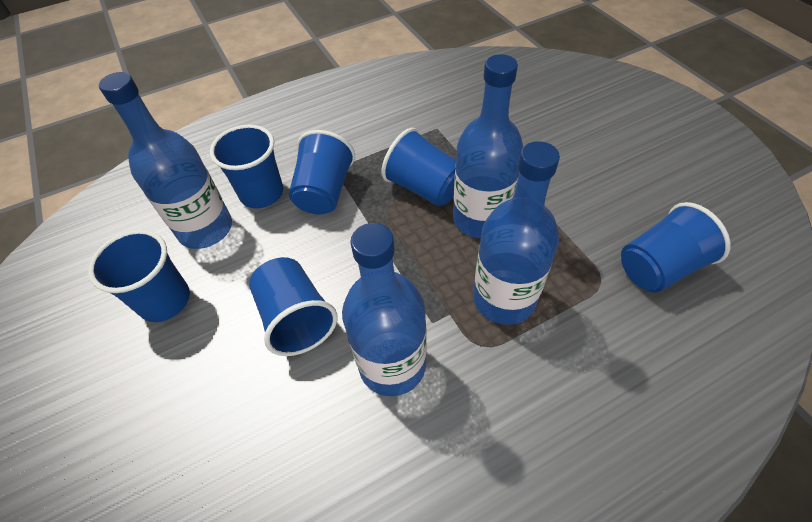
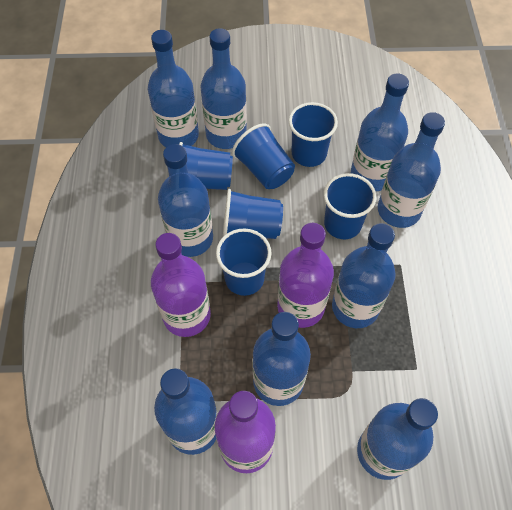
blue bottle: 4 -> 9
purple bottle: 0 -> 3

